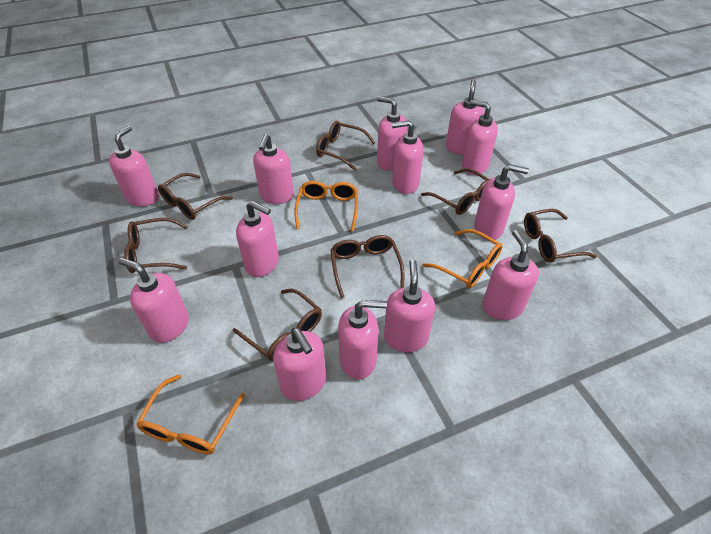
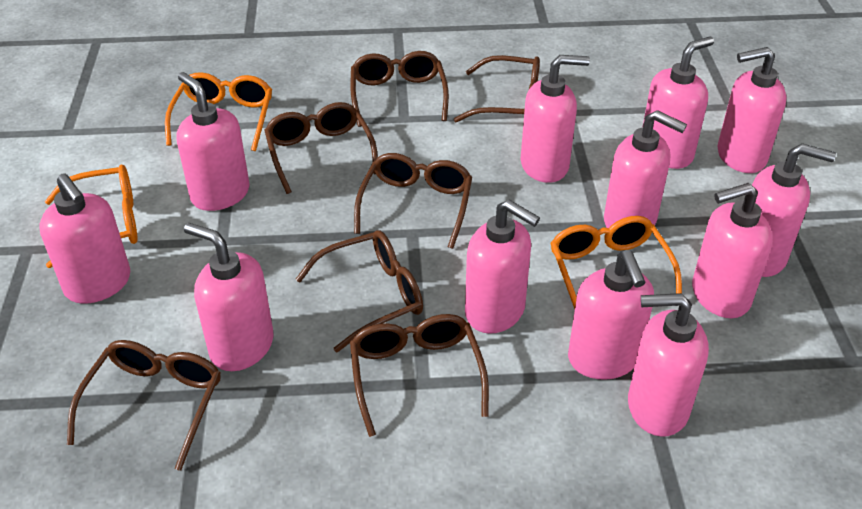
pink soap dispenser: 13 -> 12

